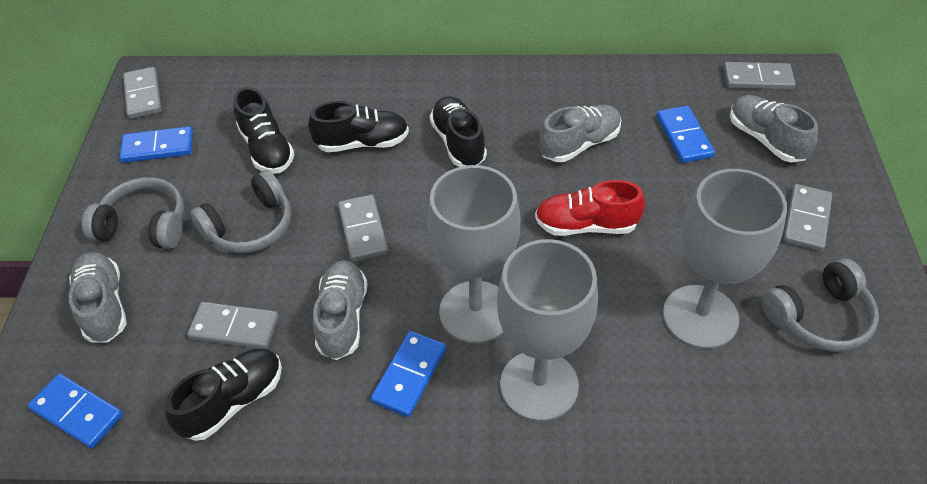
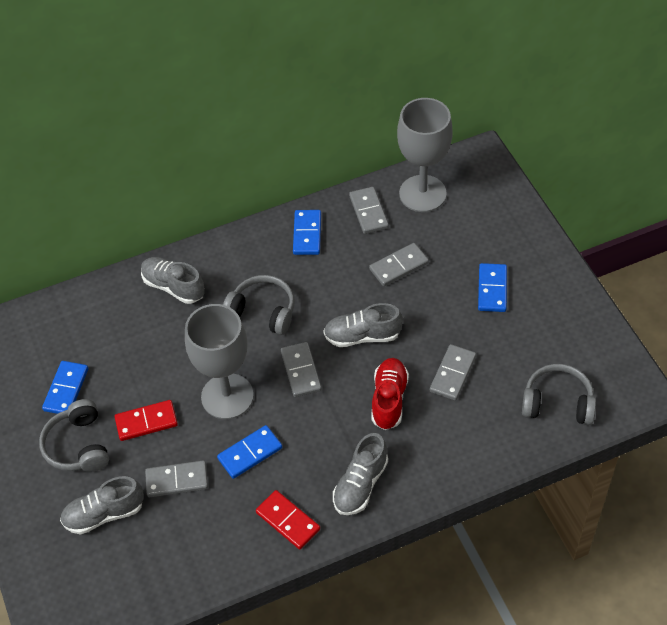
black shoe: 4 -> 0
grey goblet: 3 -> 2
red domino: 0 -> 2

